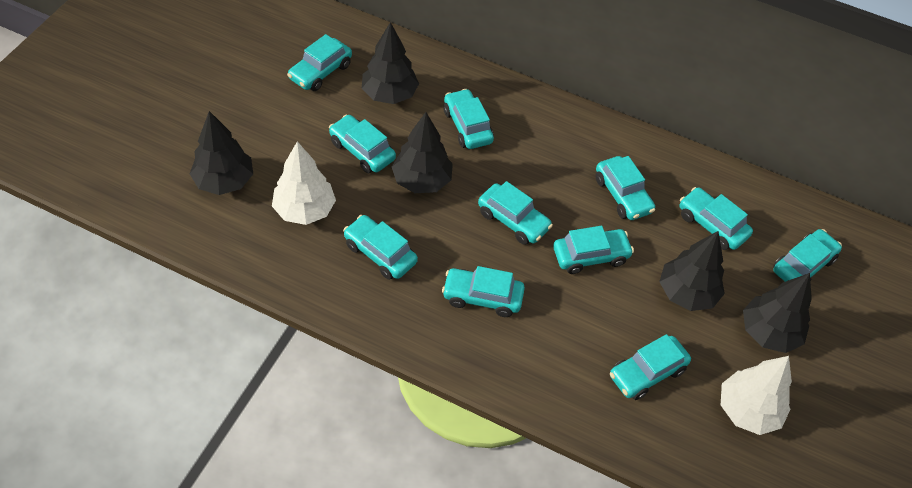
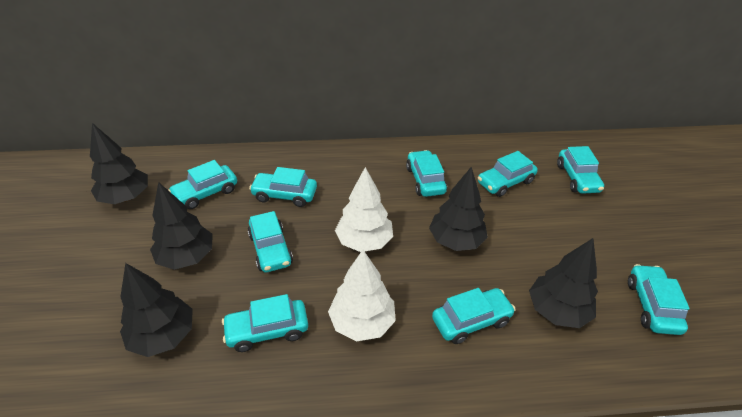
turquoise car: 11 -> 9

